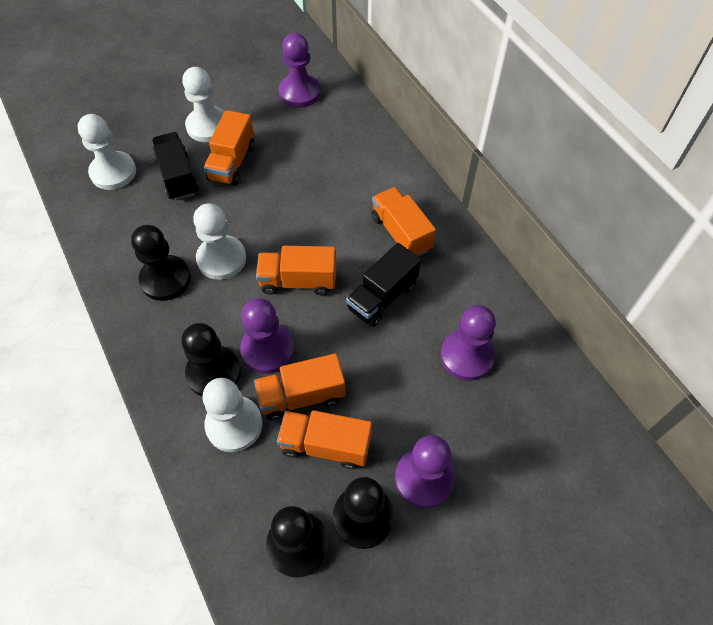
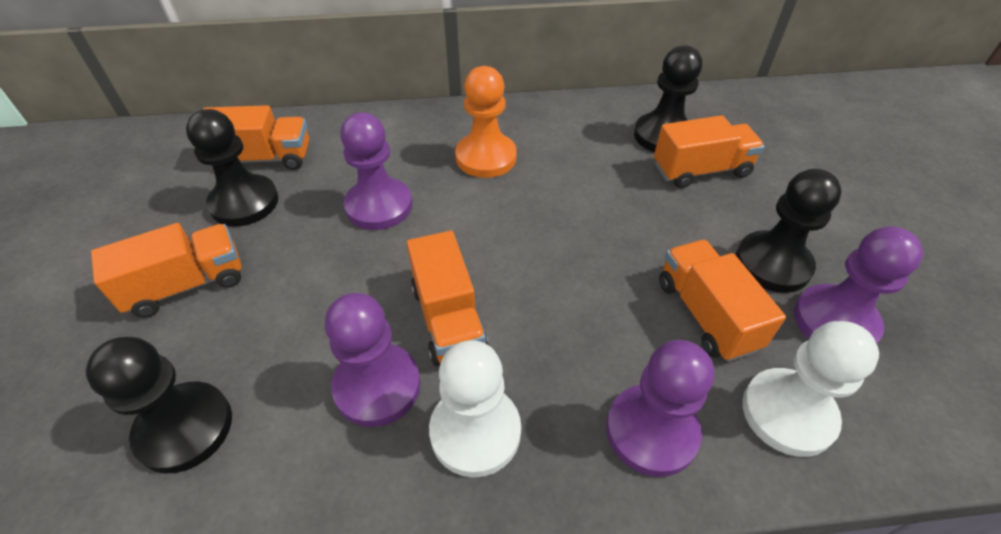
black truck: 2 -> 0
orange pawn: 0 -> 1
white pawn: 4 -> 2

